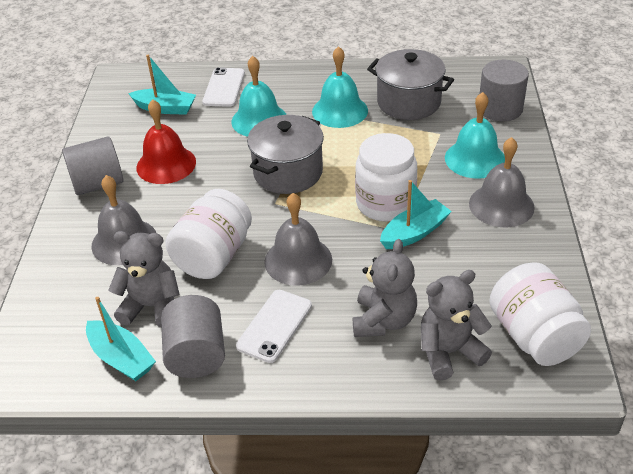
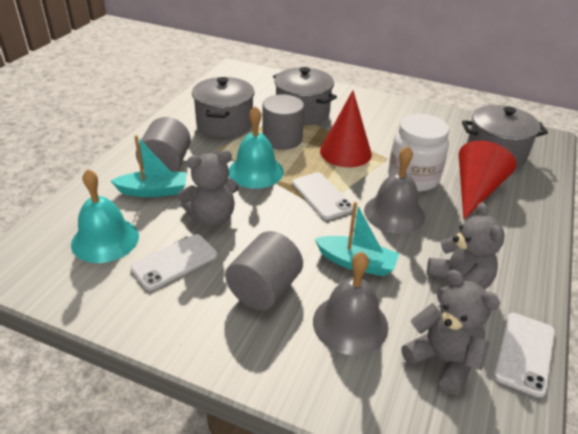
grey bell: 3 -> 2
grey pot: 2 -> 3
red bell: 1 -> 0
red cone: 0 -> 2
turquoise bell: 3 -> 2
turquoise boat: 3 -> 2
white jar: 3 -> 1
white phone: 2 -> 3

